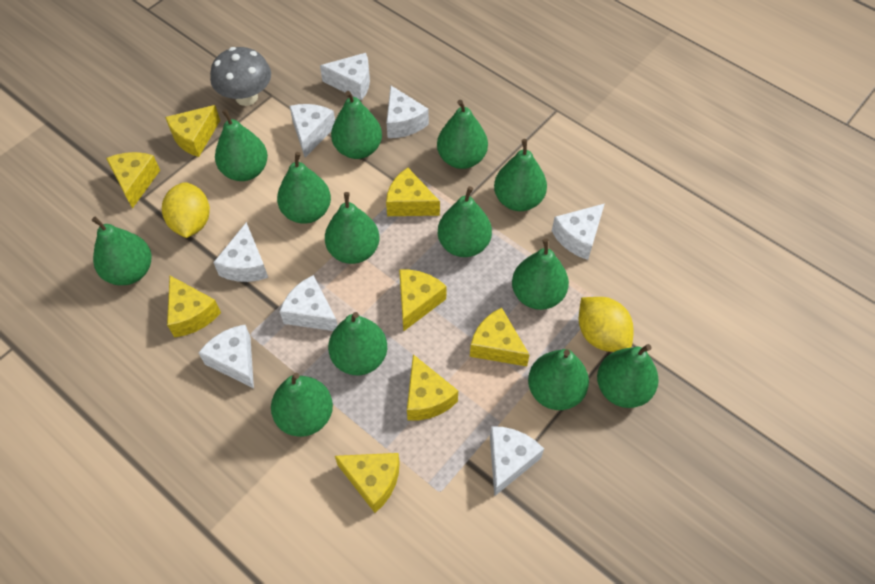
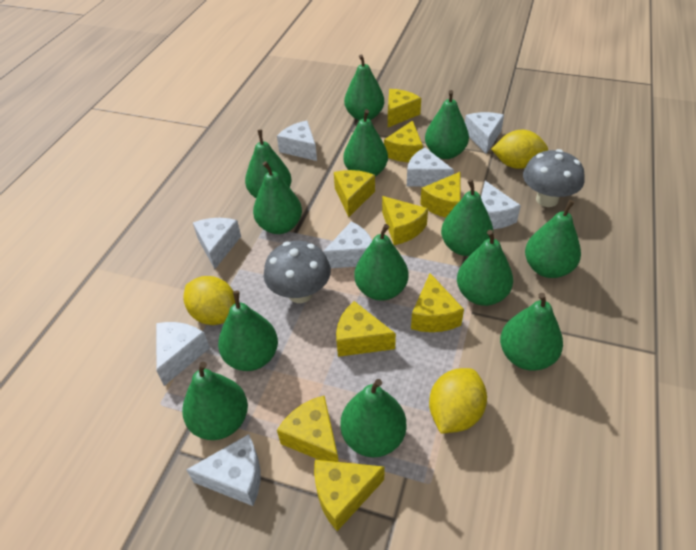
grey mushroom: 1 -> 2
yellow cheese: 8 -> 9
yellow lemon: 2 -> 3

